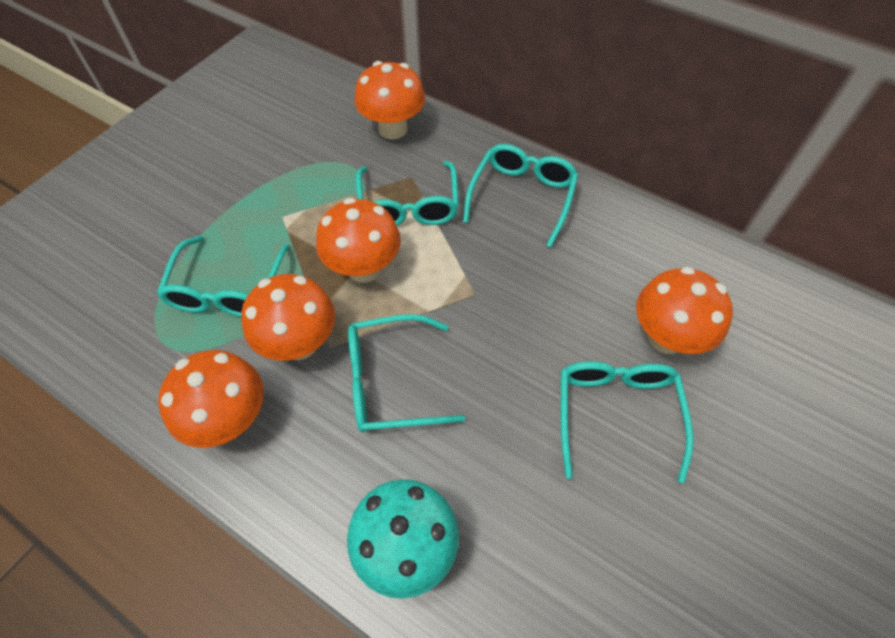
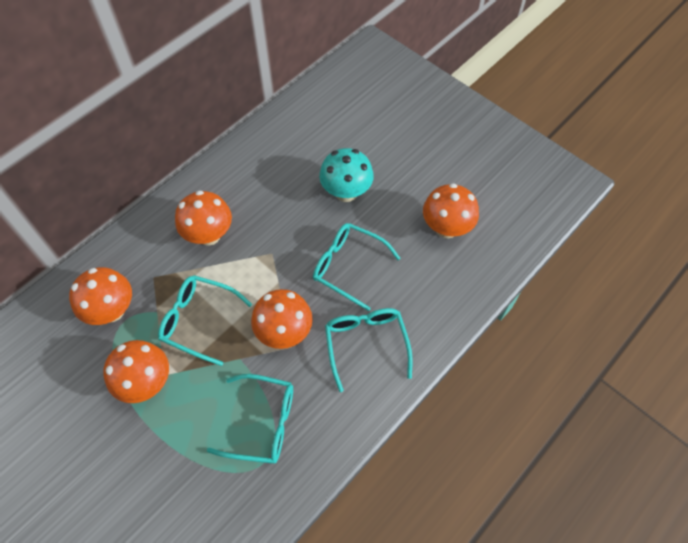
turquoise glasses: 5 -> 4

